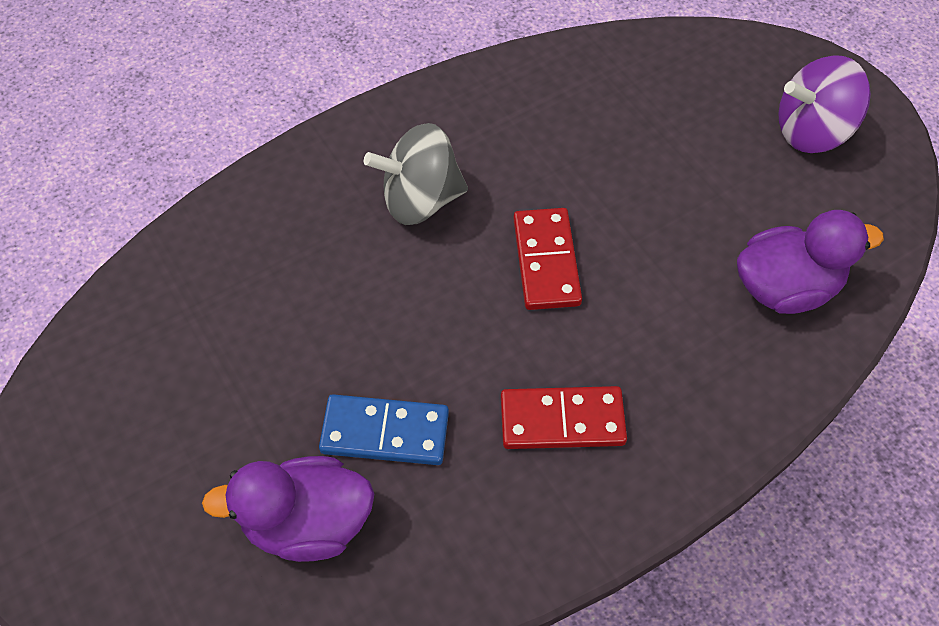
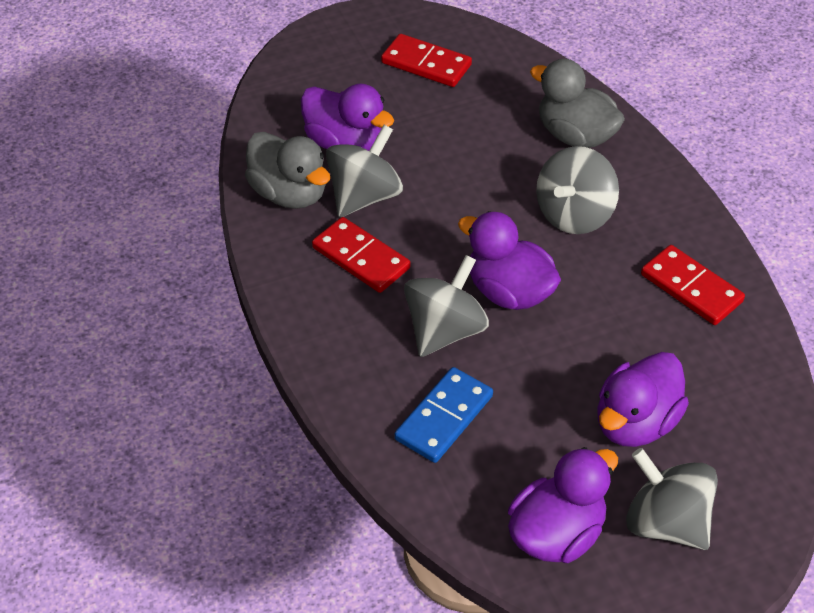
grey duck: 0 -> 2
grey spinning top: 1 -> 4
purple duck: 2 -> 4
purple spinning top: 1 -> 0
red domino: 2 -> 3

